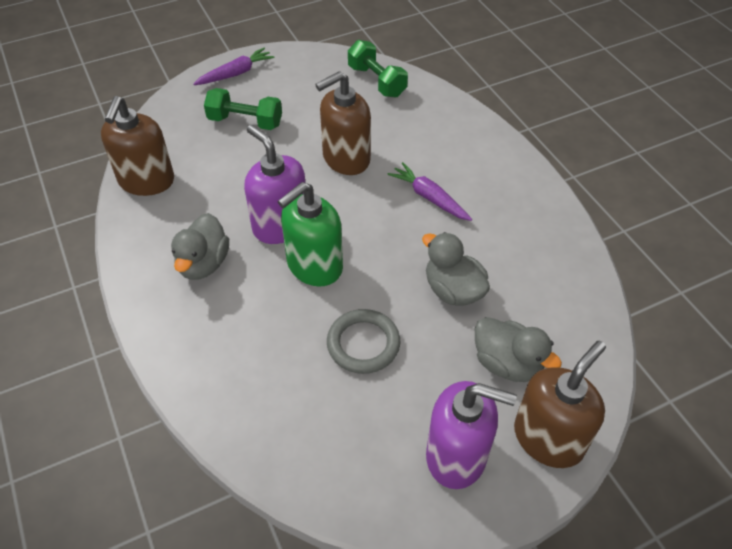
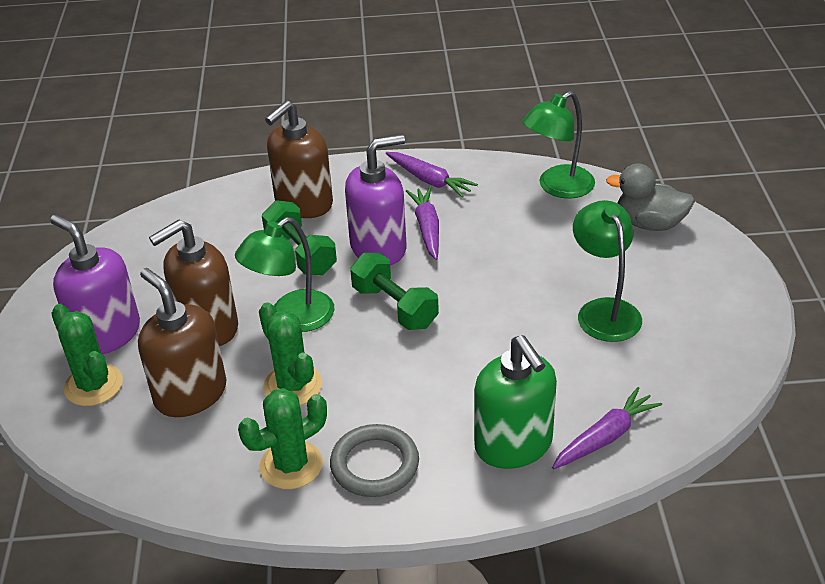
green cactus: 0 -> 3
green lamp: 0 -> 3
grey duck: 3 -> 1
purple carrot: 2 -> 3

